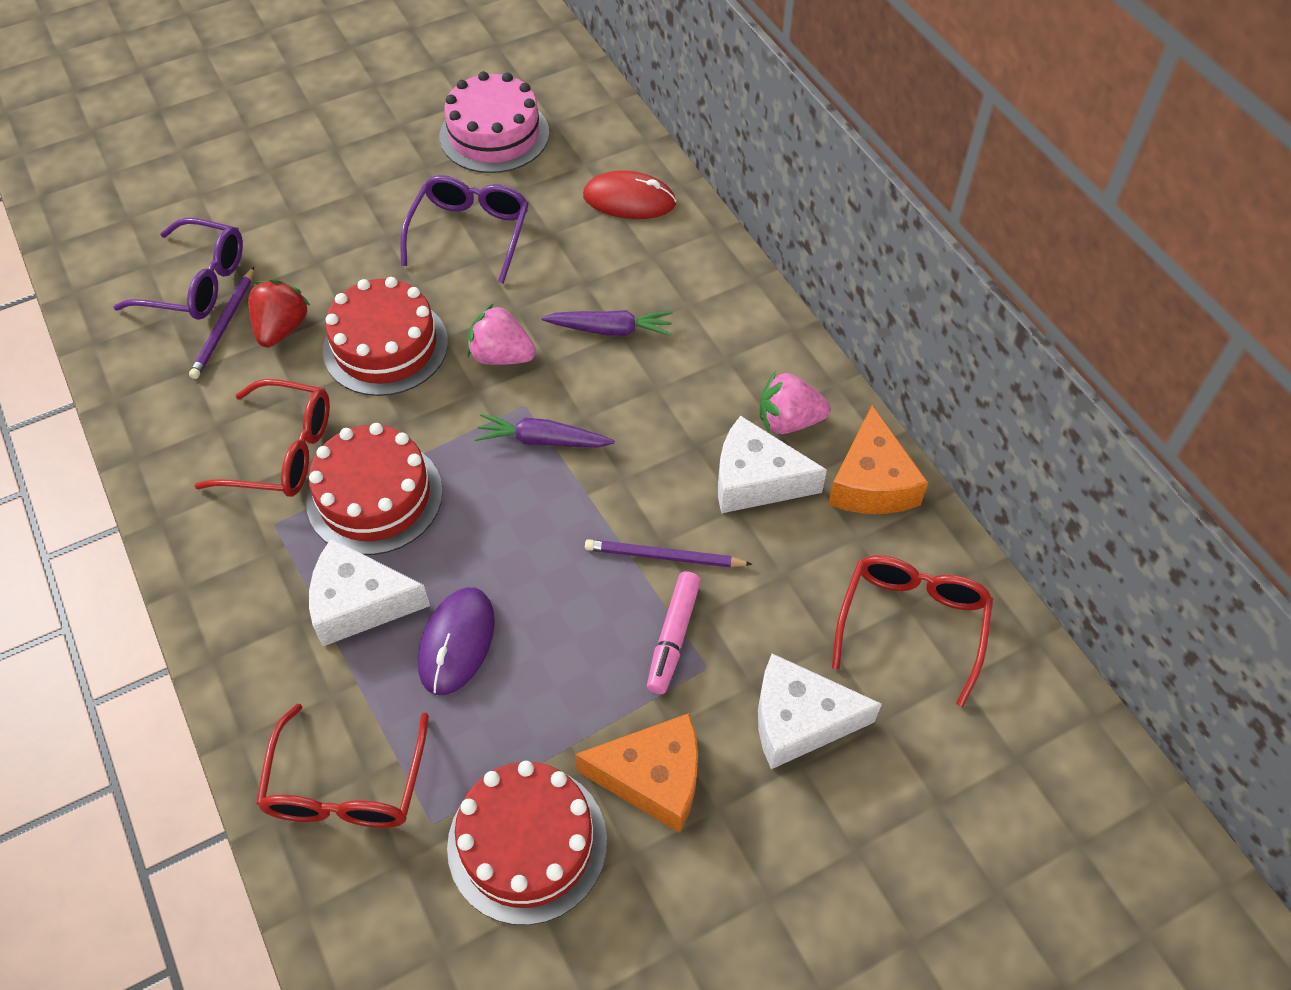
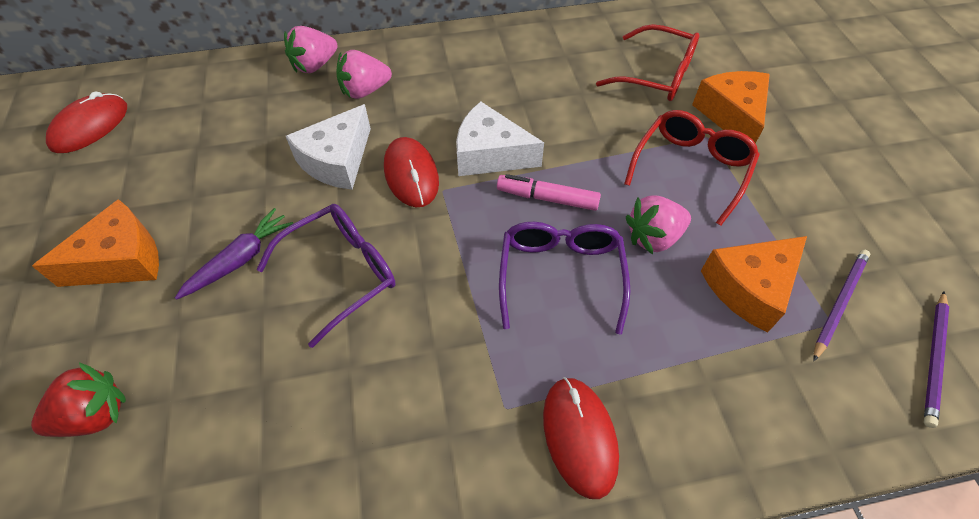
orange cheese: 2 -> 3
pink cake: 1 -> 0
pink strawberry: 2 -> 3
purple carrot: 2 -> 1
purple mouse: 1 -> 0
red cake: 3 -> 0
red glasses: 3 -> 2
red mouse: 1 -> 3
white cheese: 3 -> 2

